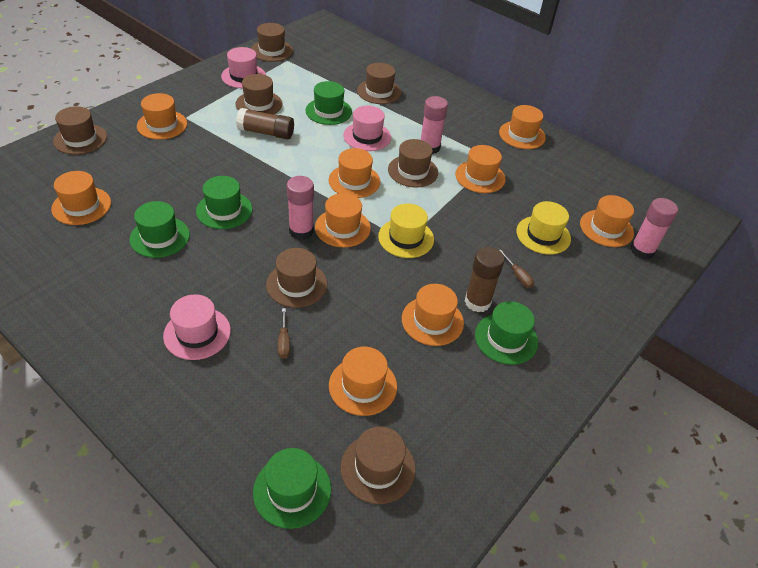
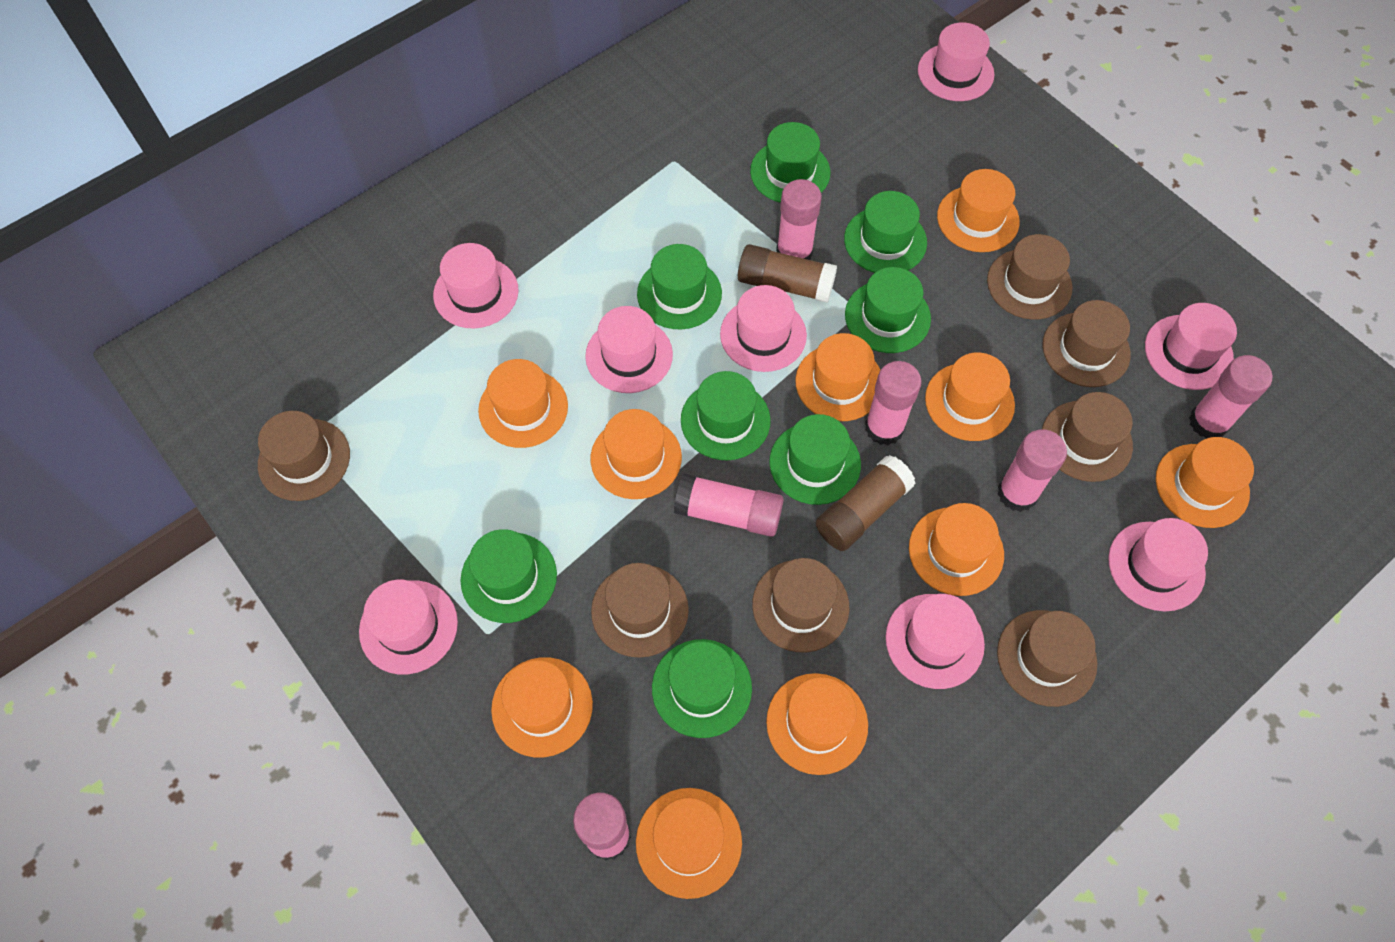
brown screwdriver: 2 -> 0
green hat: 5 -> 8
orange hat: 9 -> 10
pink glue stick: 3 -> 6
pink hat: 3 -> 8
yellow hat: 2 -> 0

